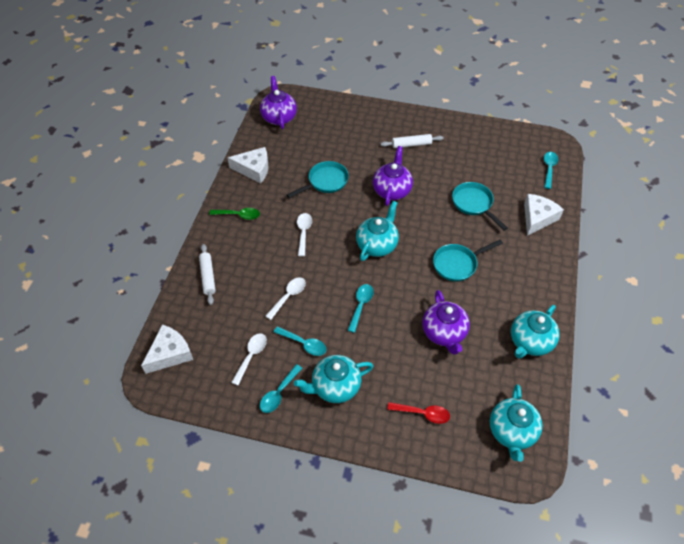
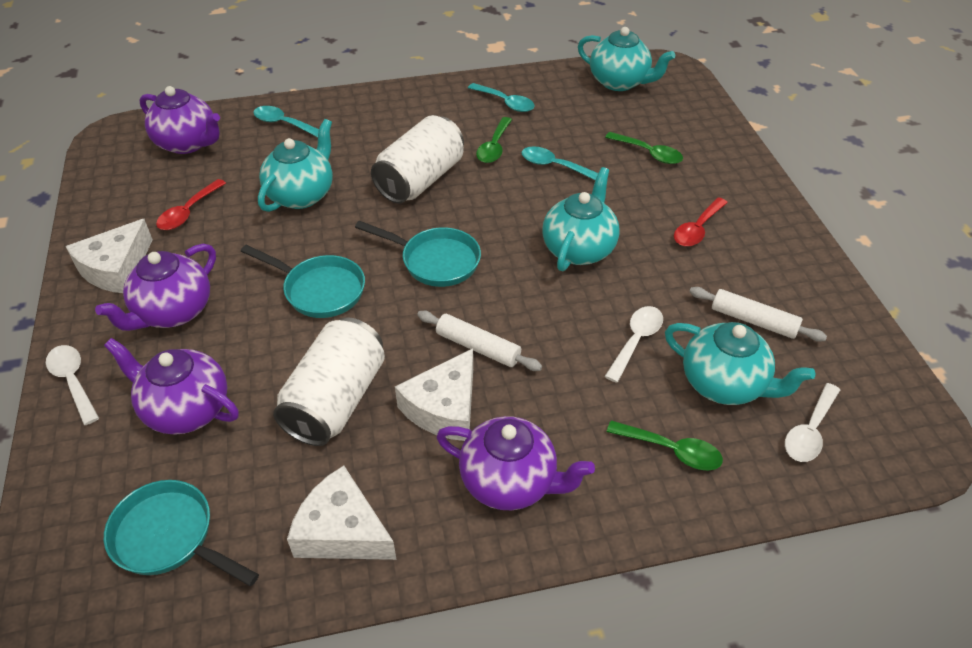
green spoon: 1 -> 3
purple teapot: 3 -> 4
red spoon: 1 -> 2
turquoise spoon: 4 -> 3
white can: 0 -> 2

